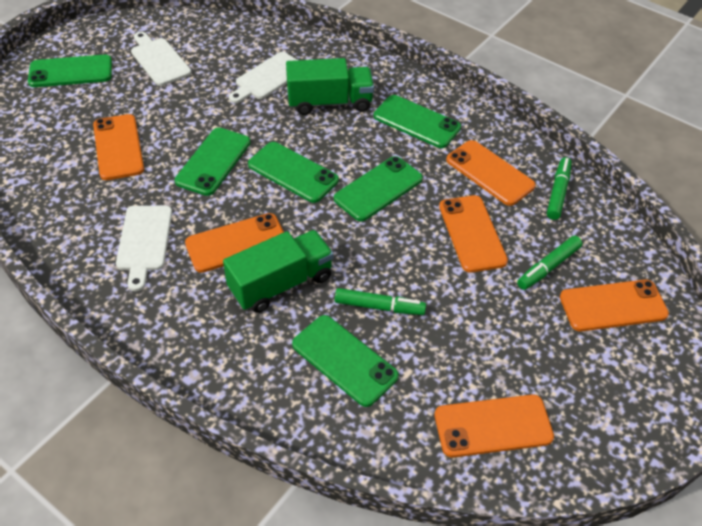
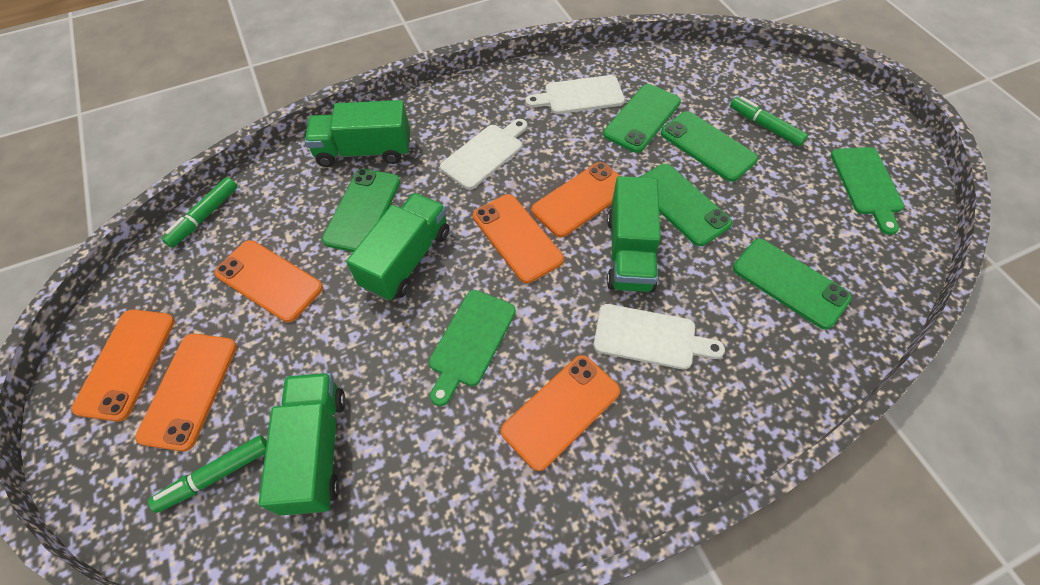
green cutting board: 0 -> 2
green phone: 6 -> 5
green truck: 2 -> 4

